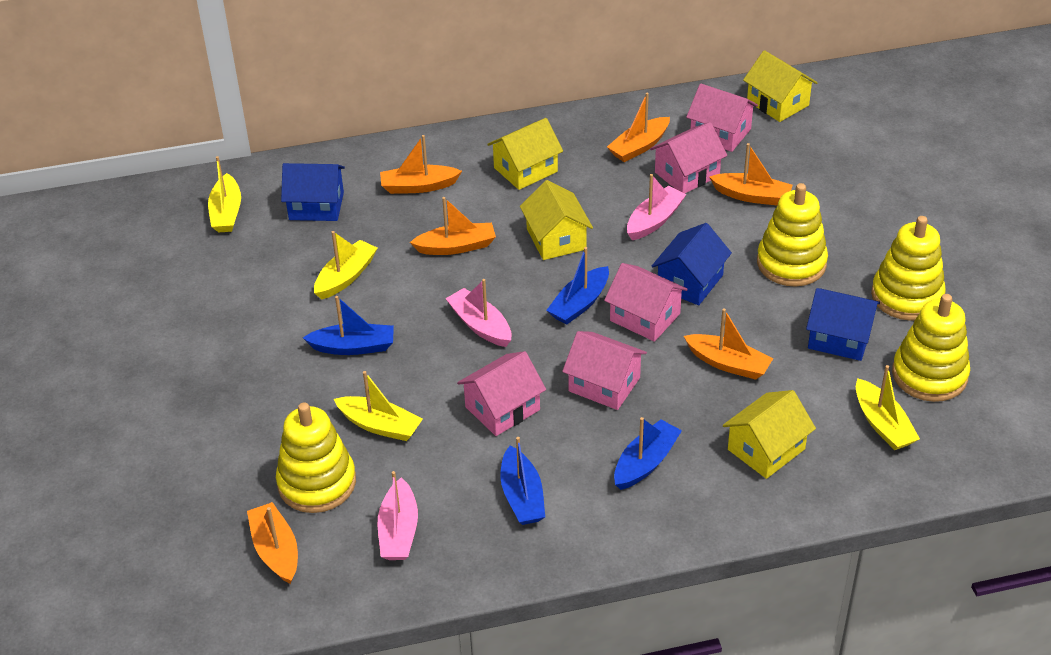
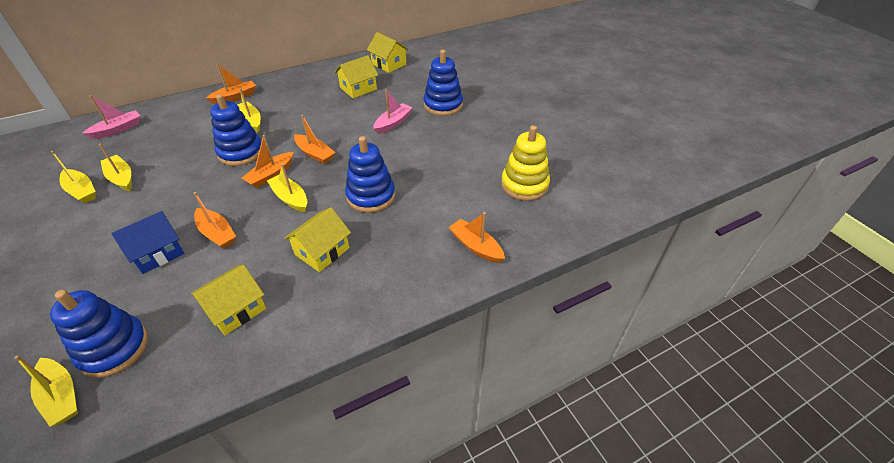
blue boat: 4 -> 0
blue house: 3 -> 1
blue stacking toy: 0 -> 4
orange boat: 6 -> 5
pink boat: 3 -> 2
pink house: 5 -> 0
yellow boat: 4 -> 5
yellow stacking toy: 4 -> 1

